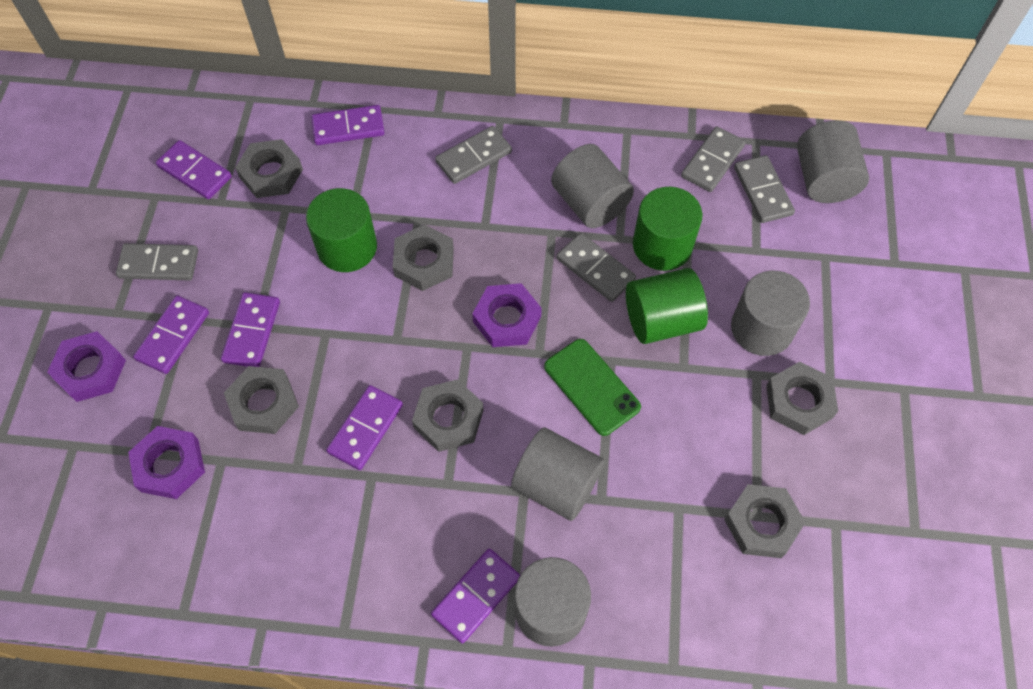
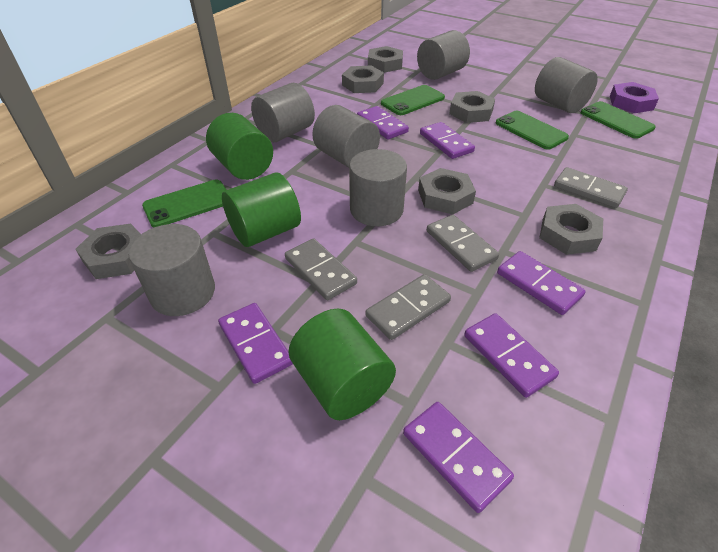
green phone: 1 -> 4
grey cylinder: 5 -> 6
grey domino: 5 -> 4
purple nut: 3 -> 1

